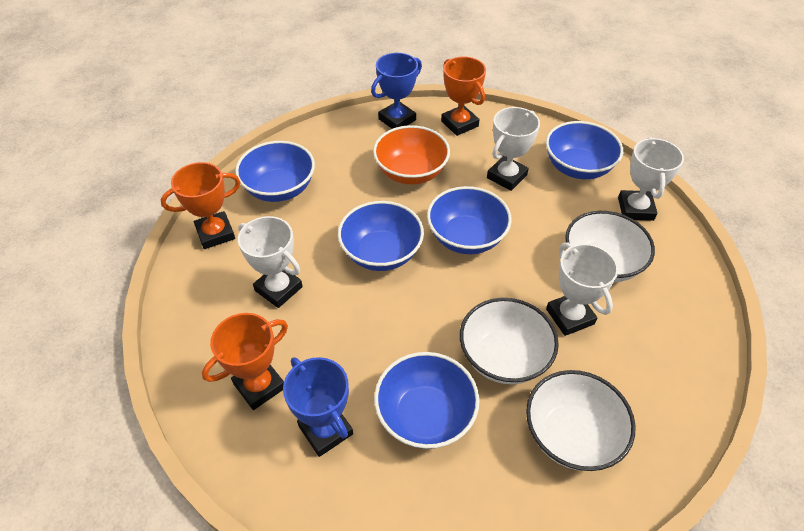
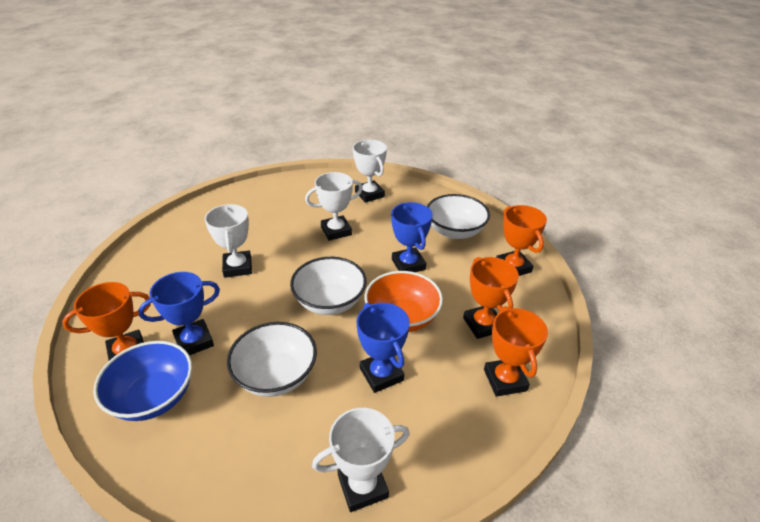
blue bowl: 5 -> 1
blue trophy: 2 -> 3
orange trophy: 3 -> 4

